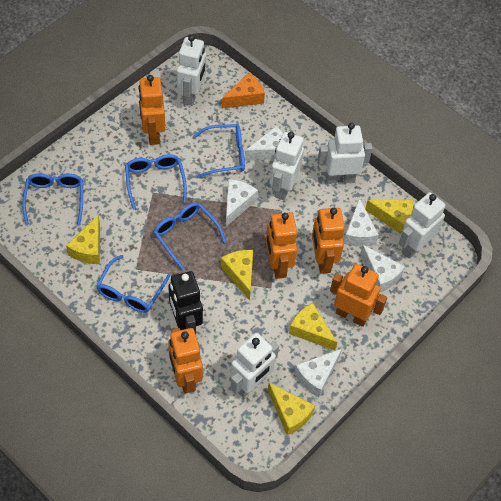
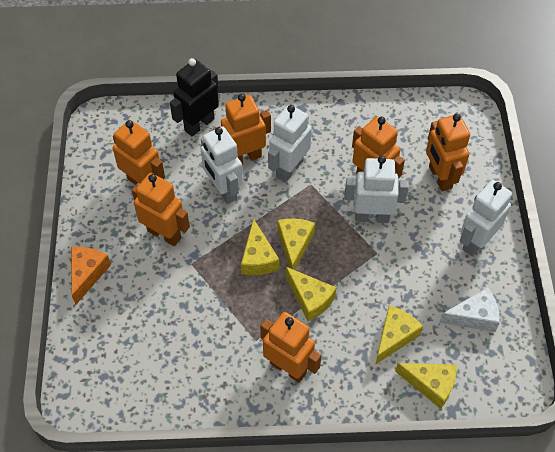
blue glasses: 5 -> 0
orange robot: 5 -> 6
white cheese: 5 -> 1
white robot: 5 -> 4

